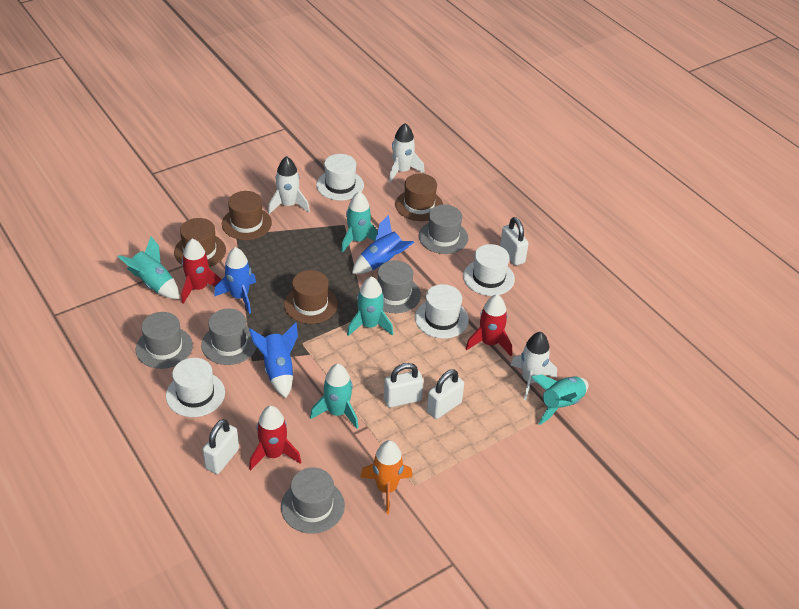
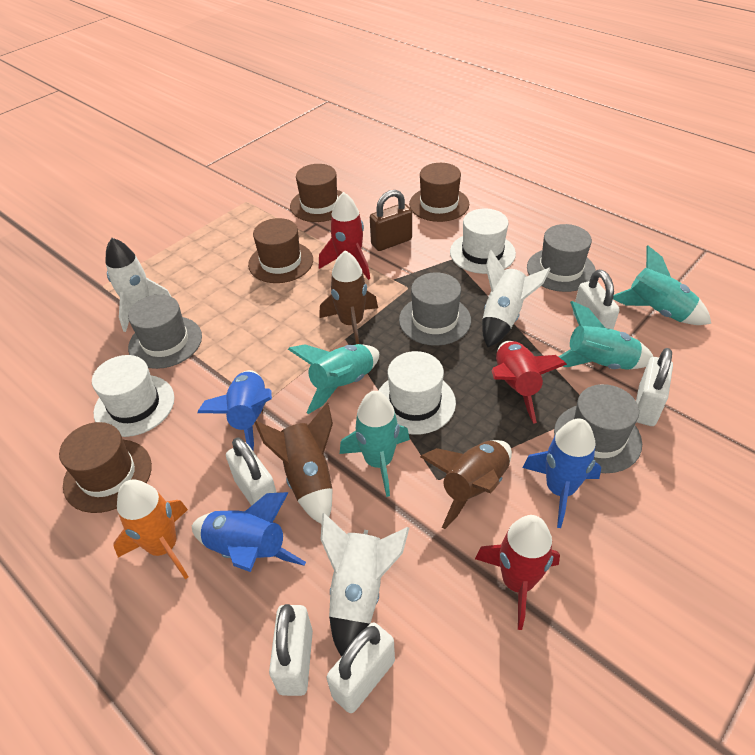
brown padlock: 0 -> 1
brown rocket: 0 -> 3
grey hat: 5 -> 4
turquoise rocket: 5 -> 4
white hat: 4 -> 3
white padlock: 4 -> 5

